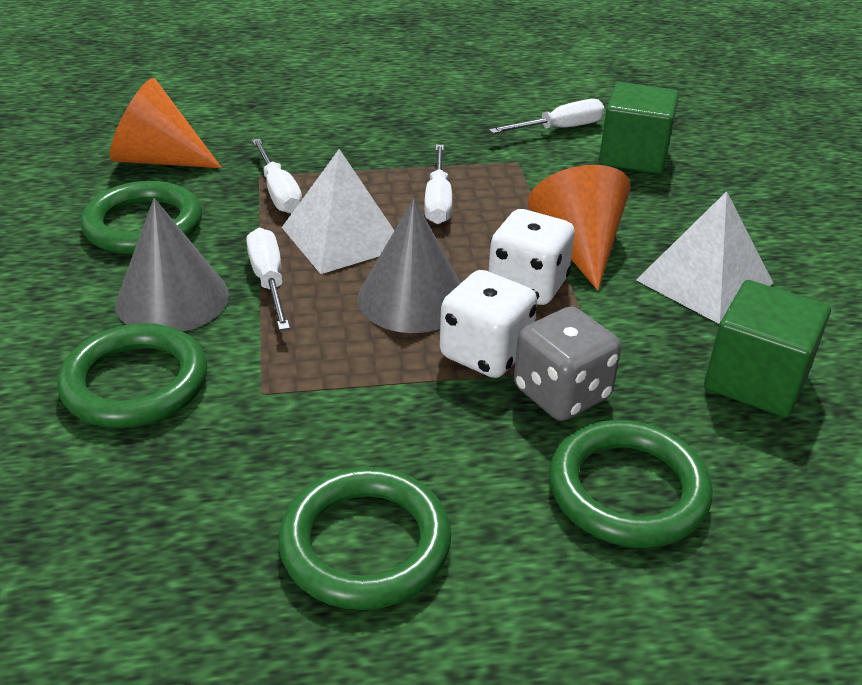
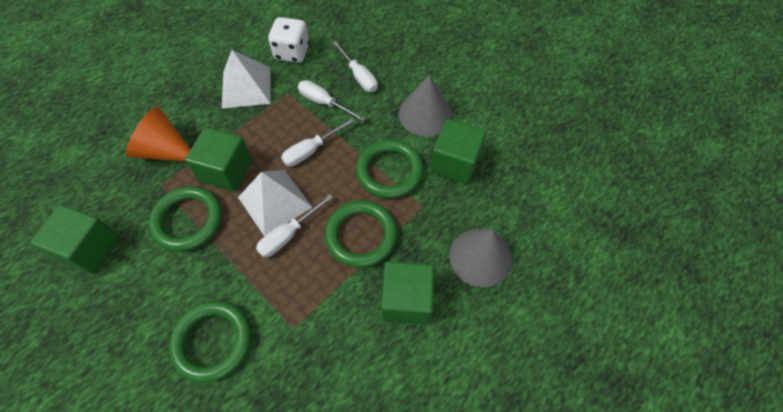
green cube: 2 -> 4
grey dice: 1 -> 0
orange cone: 2 -> 1
white dice: 2 -> 1

